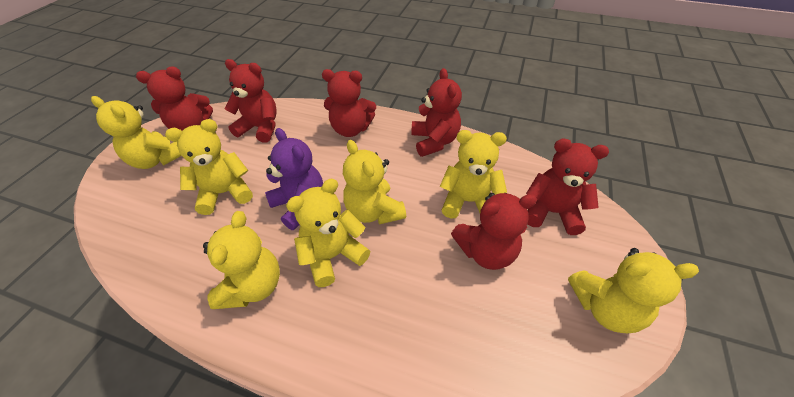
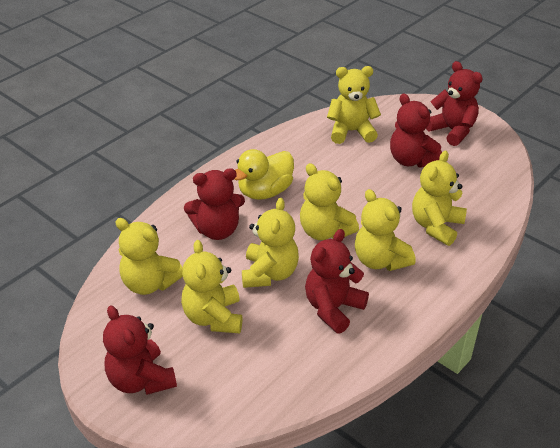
purple teddy bear: 1 -> 0
red teddy bear: 6 -> 5
yellow duck: 0 -> 1

